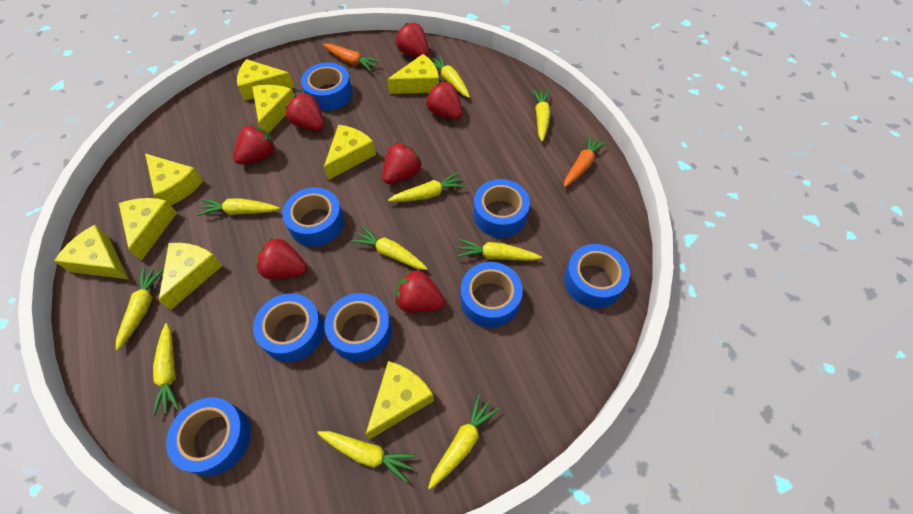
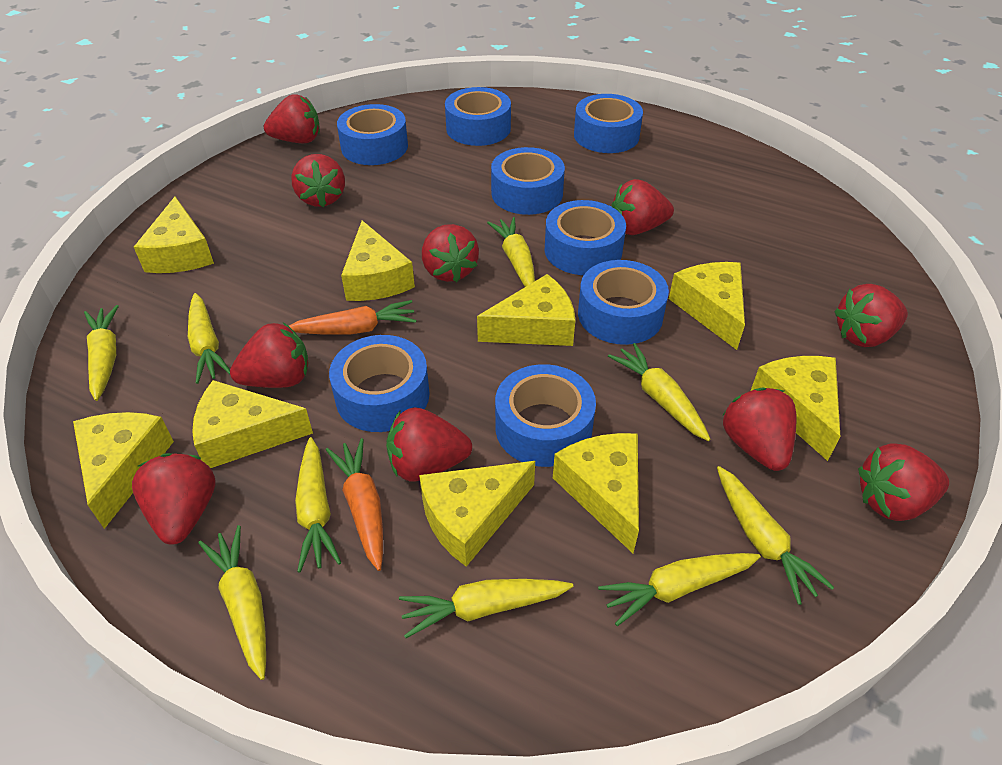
red strawberry: 7 -> 10
yellow carrot: 10 -> 9

